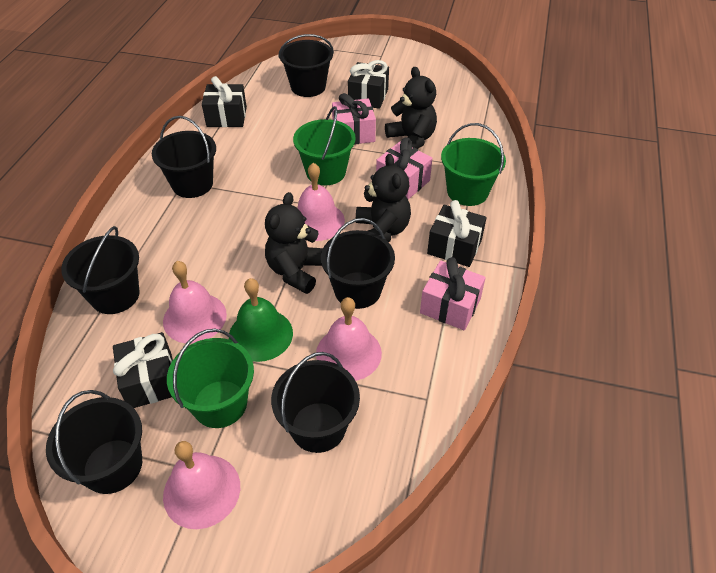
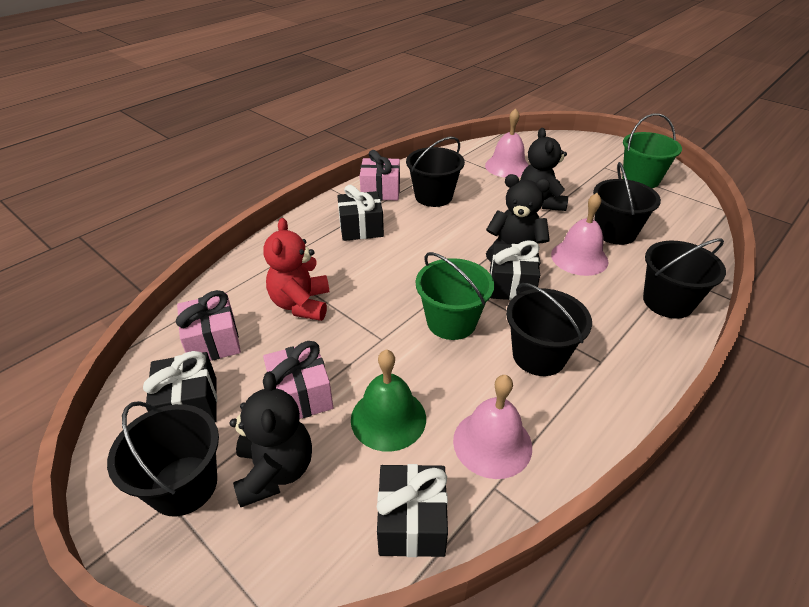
black bucket: 6 -> 5
green bucket: 3 -> 2
pink bell: 4 -> 3
red teddy bear: 0 -> 1

